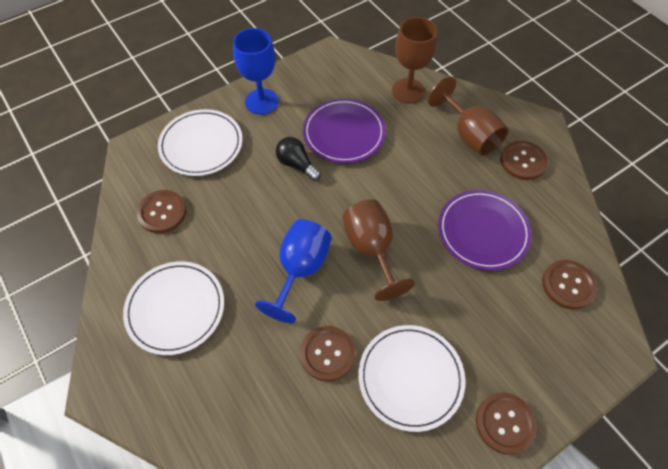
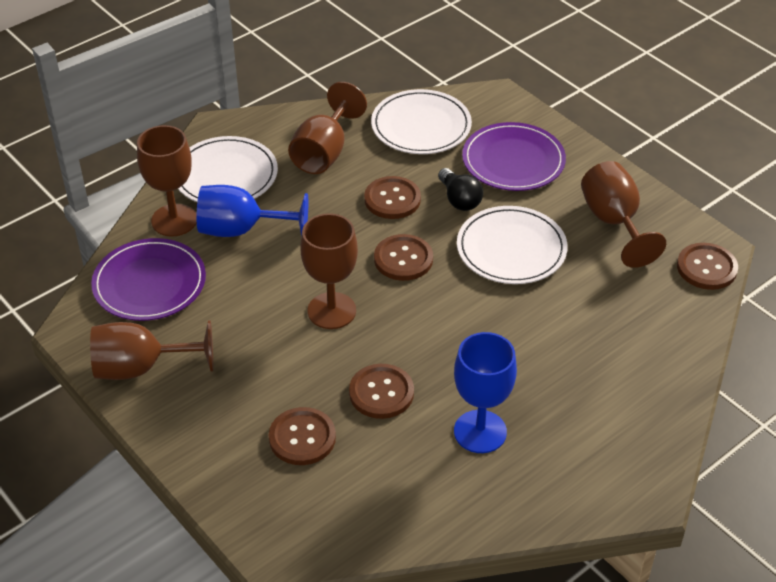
brown goblet: 3 -> 5

